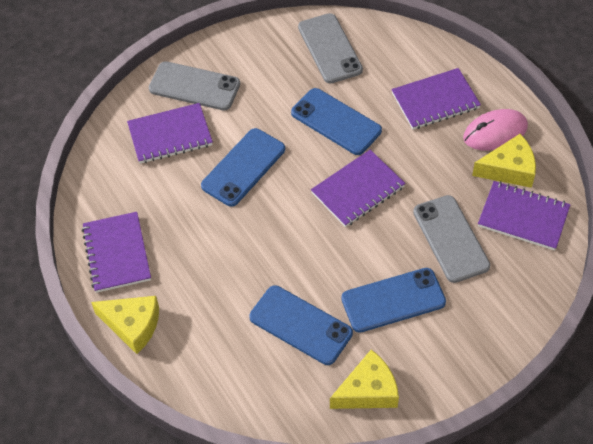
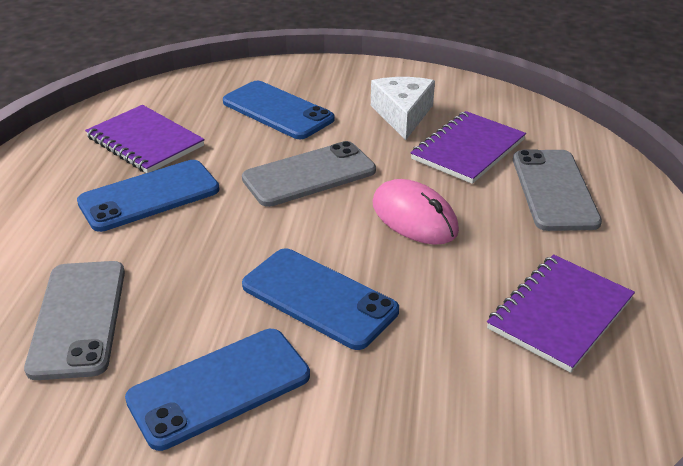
purple notebook: 5 -> 3
white cheese: 0 -> 1
yellow cheese: 3 -> 0

